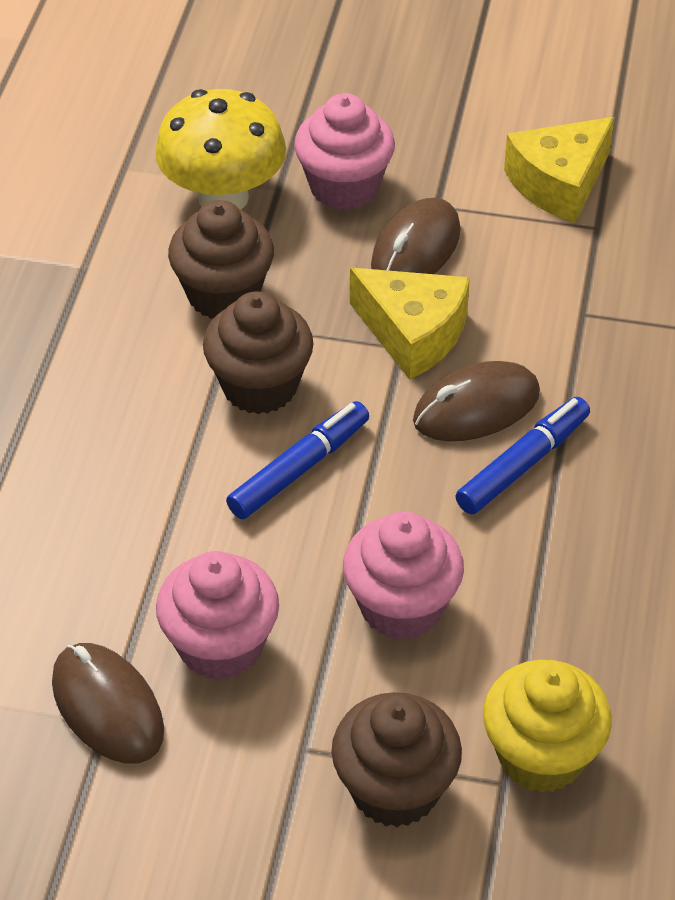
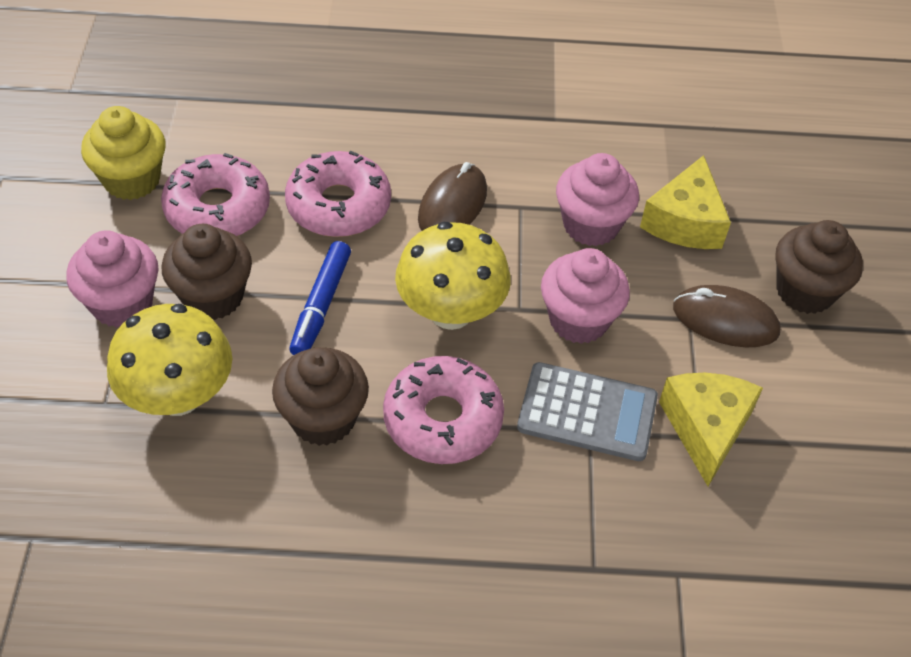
blue marker: 2 -> 1
brown mouse: 3 -> 2
grey calculator: 0 -> 1
pink donut: 0 -> 3
yellow mushroom: 1 -> 2

